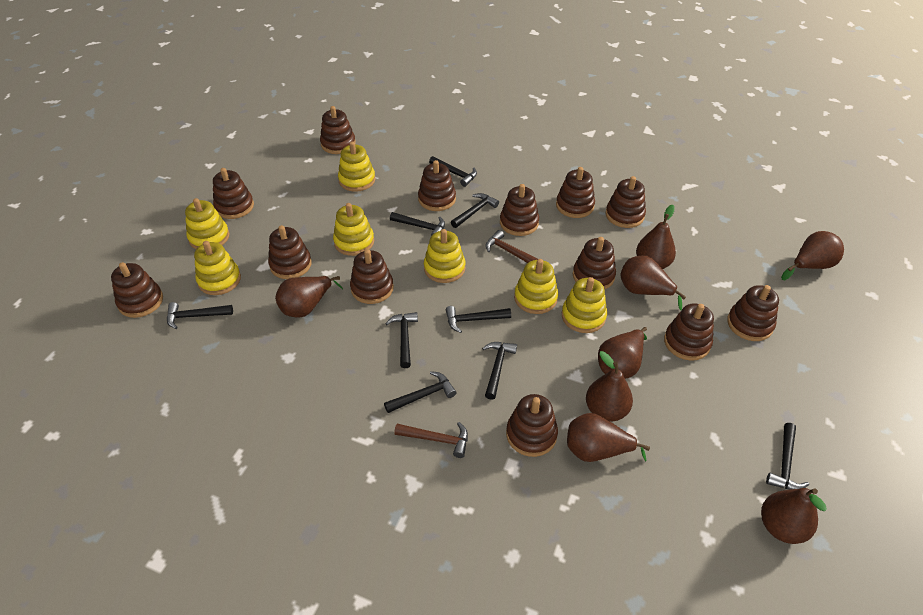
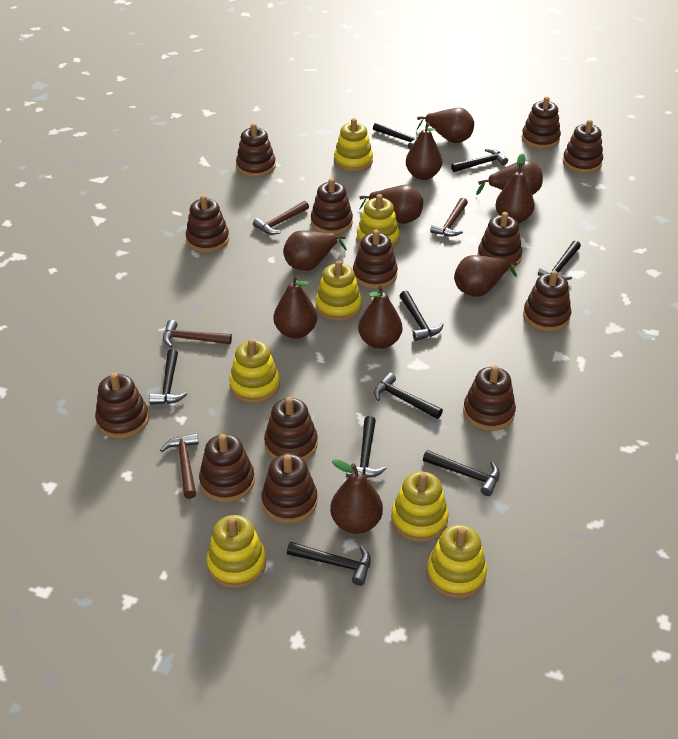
brown hammer: 2 -> 4
brown pear: 8 -> 10

